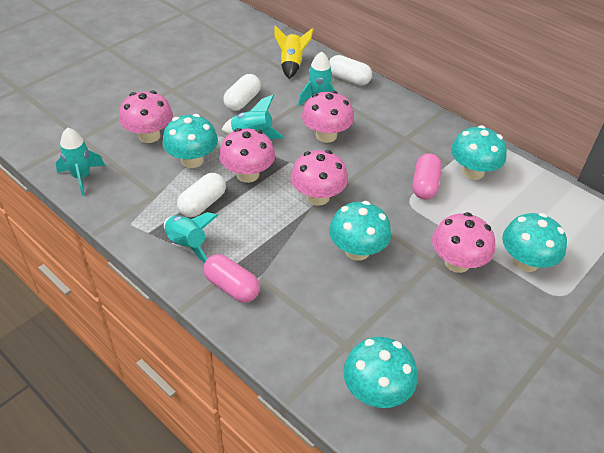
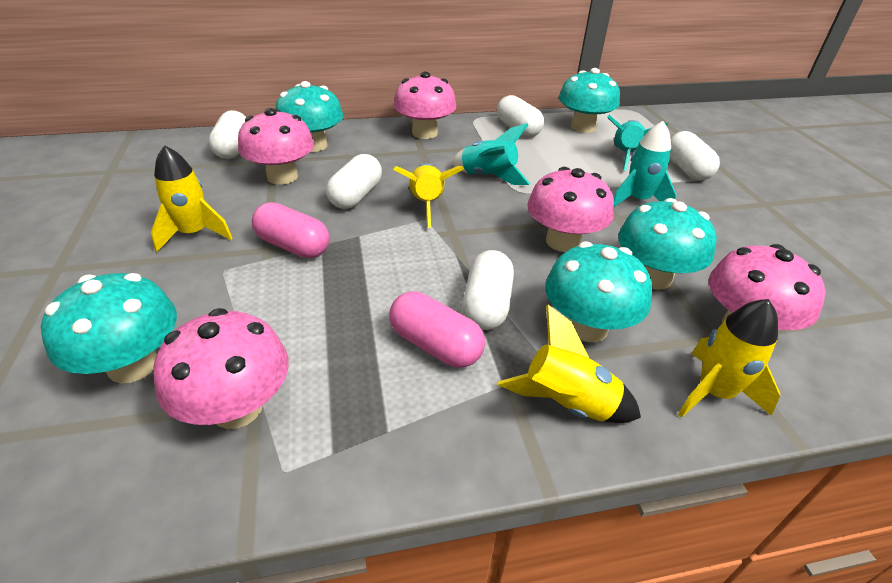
turquoise rocket: 4 -> 3
white capsule: 3 -> 5
yellow rocket: 1 -> 4

